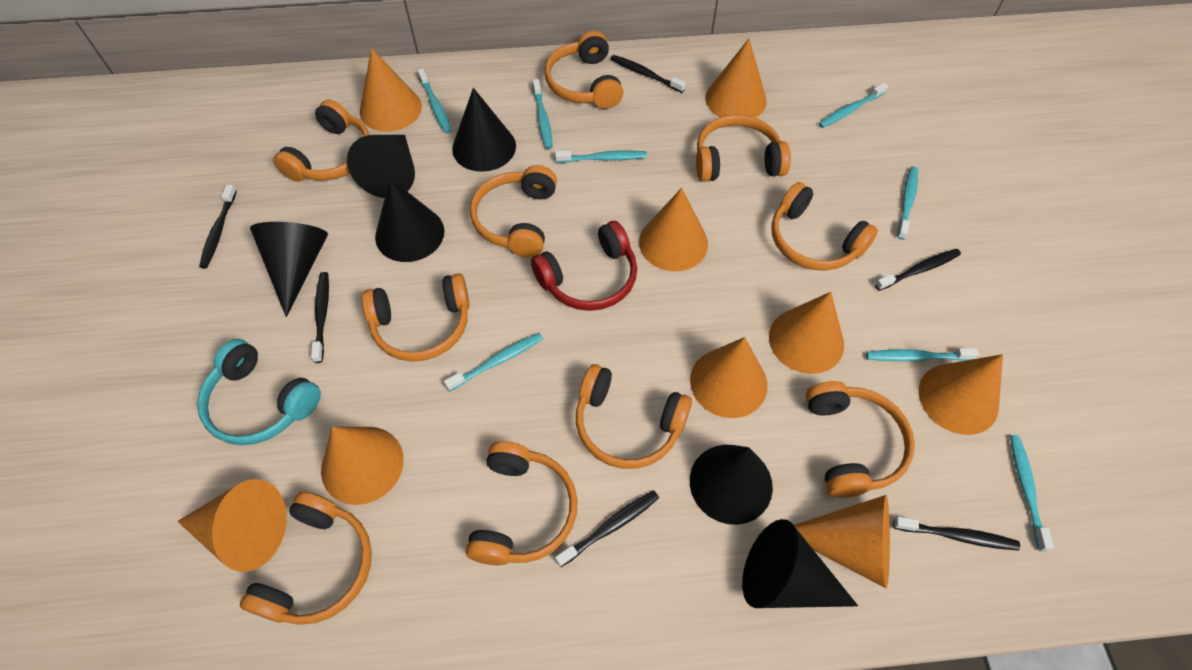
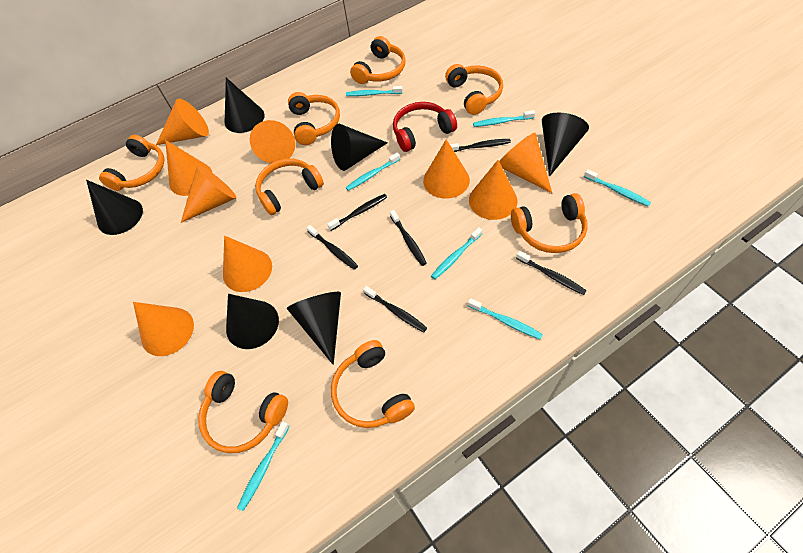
orange headphones: 10 -> 8
turquoise headphones: 1 -> 0
turquoise toothbrush: 8 -> 7

